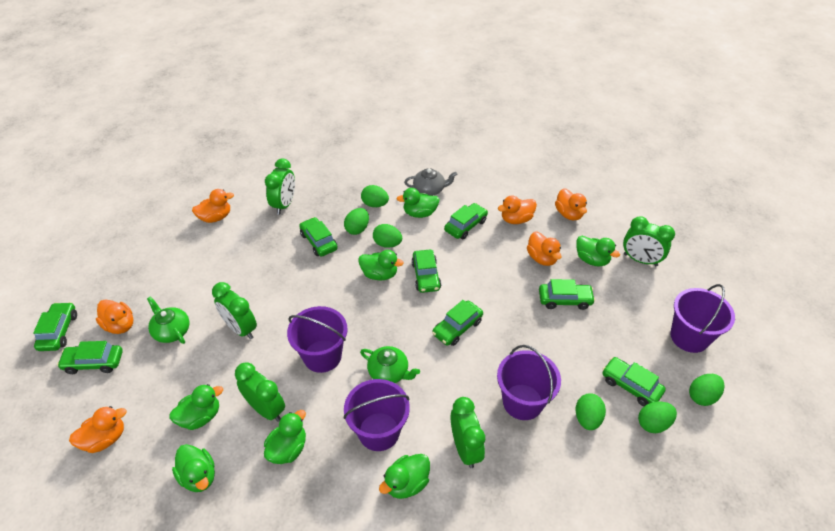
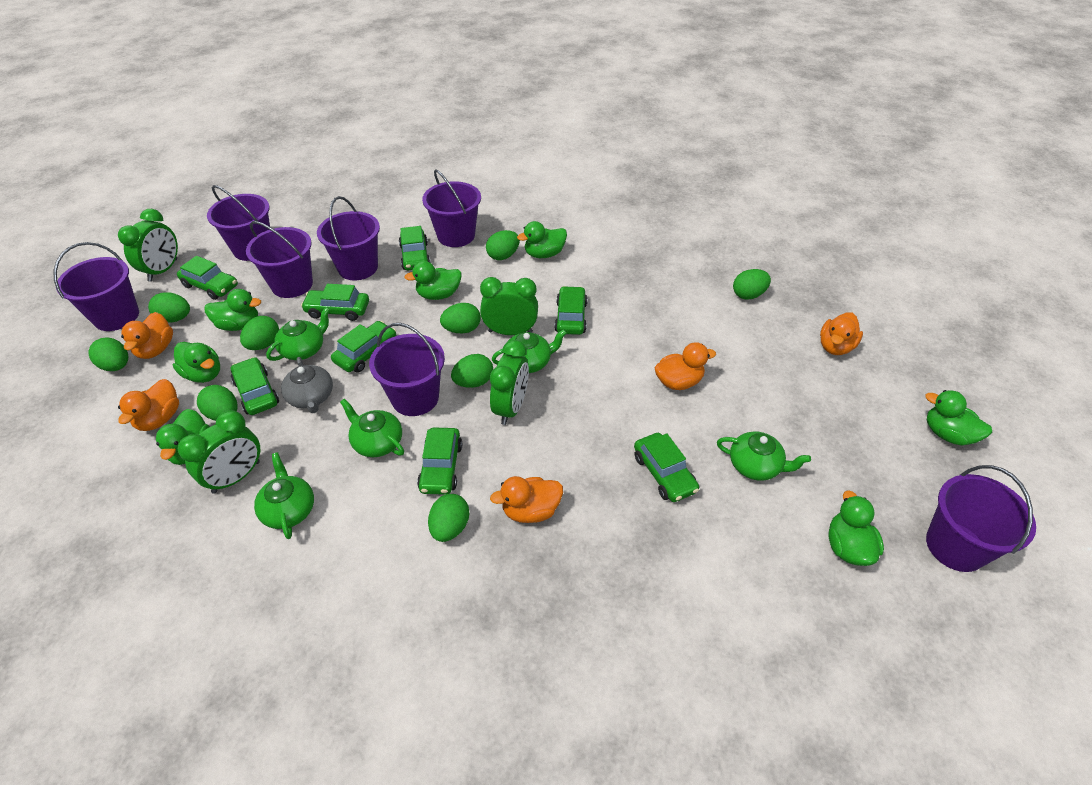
green clock: 5 -> 4
green egg: 6 -> 9
green teapot: 2 -> 5
orange duck: 6 -> 5
purple bucket: 4 -> 7

